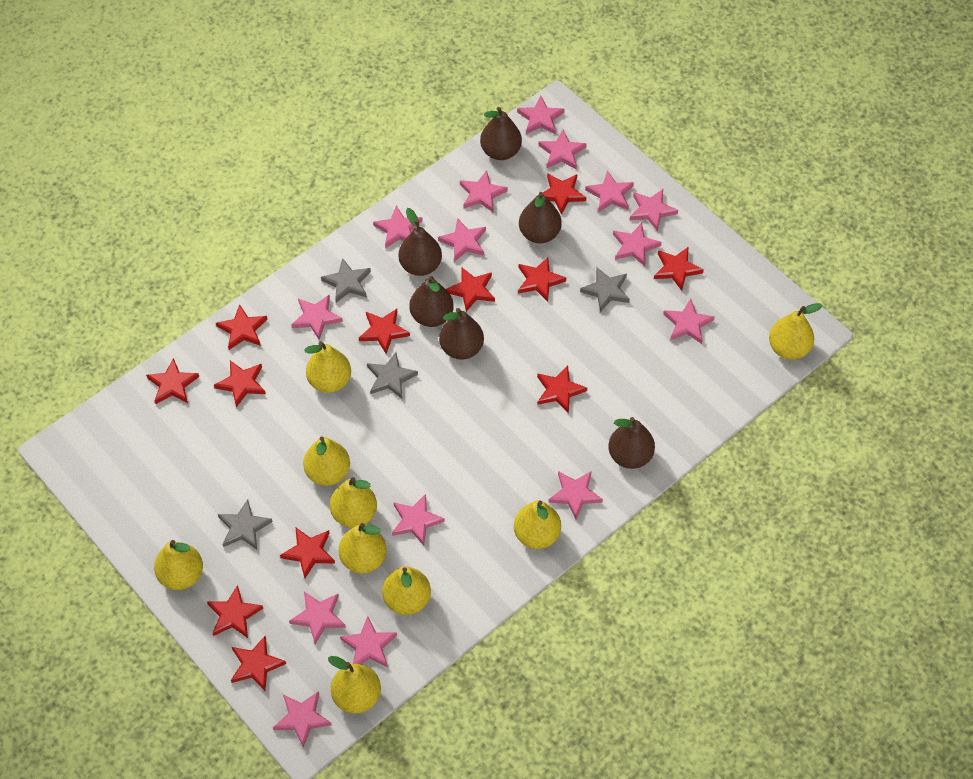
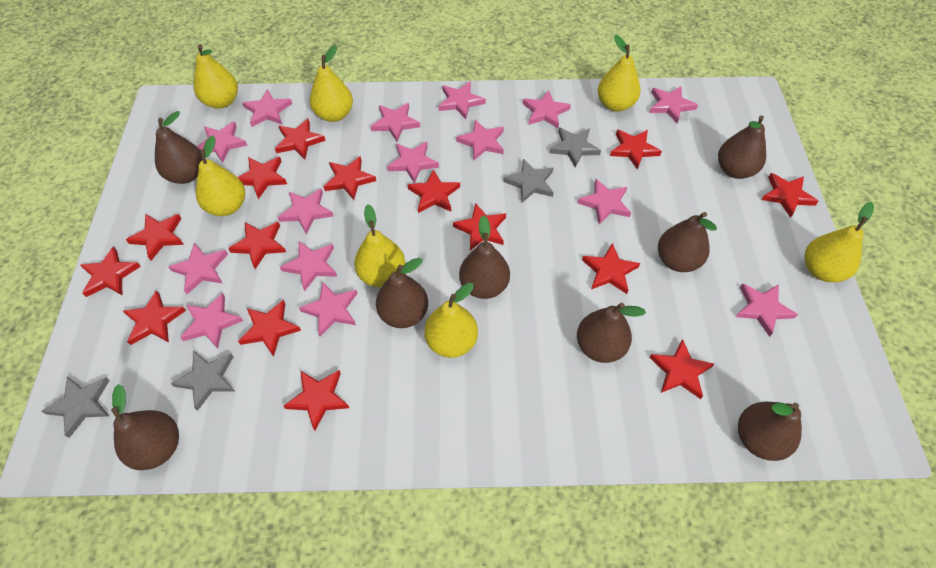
brown pear: 6 -> 8
red star: 12 -> 15
yellow pear: 9 -> 7

